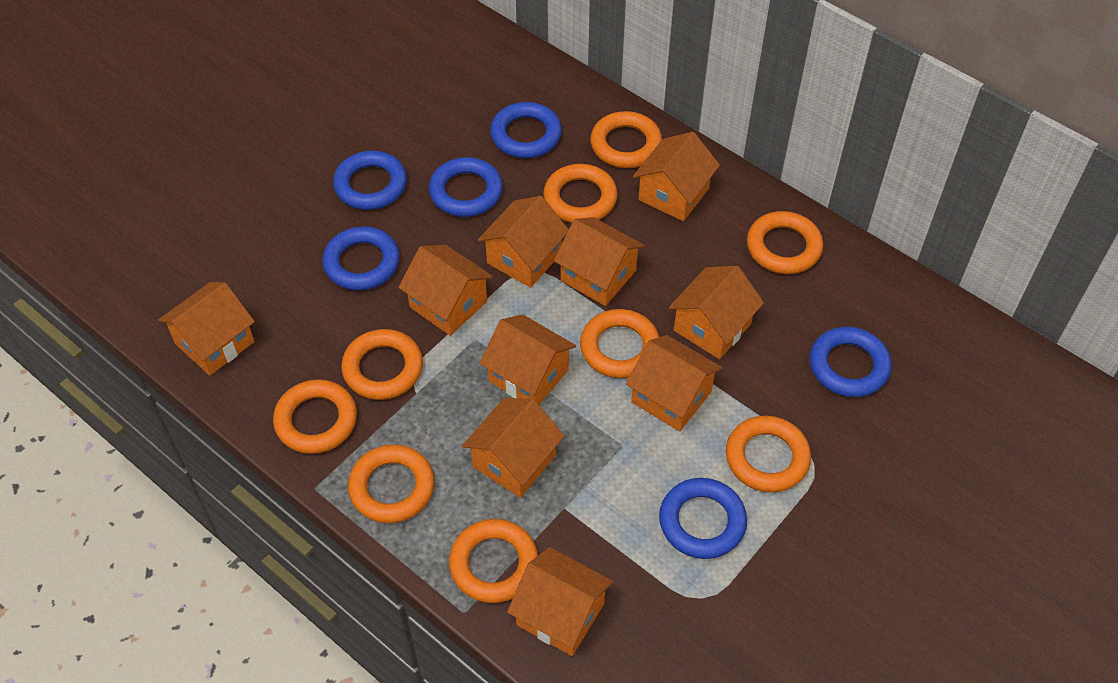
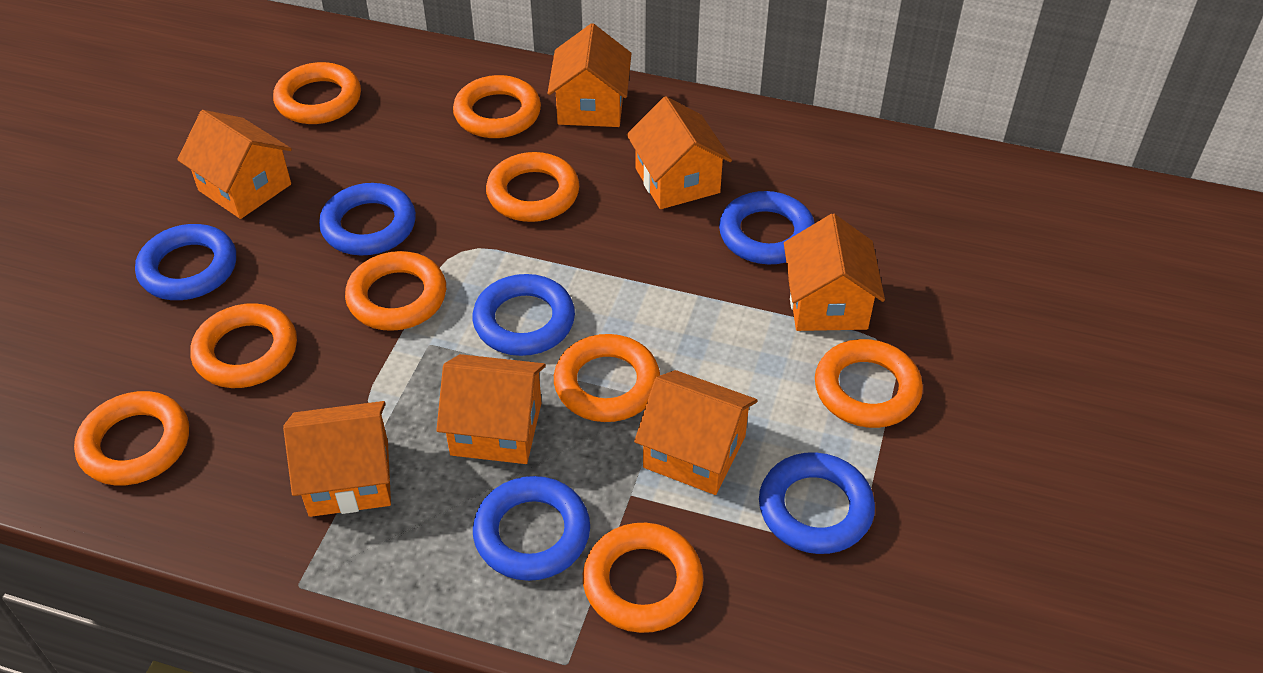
orange house: 10 -> 7

